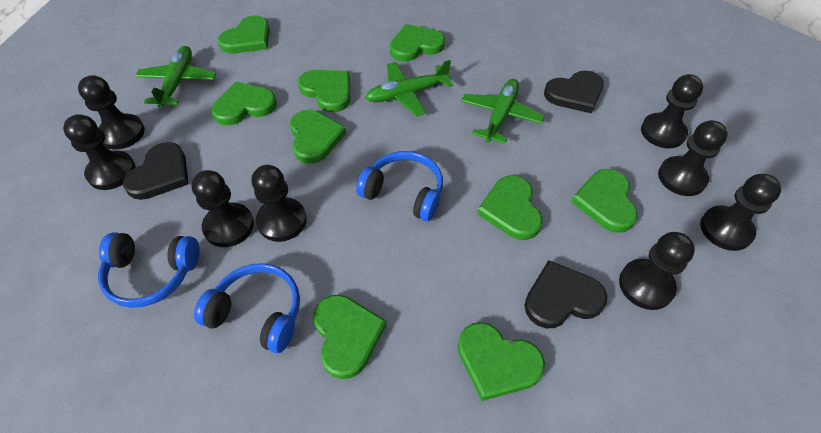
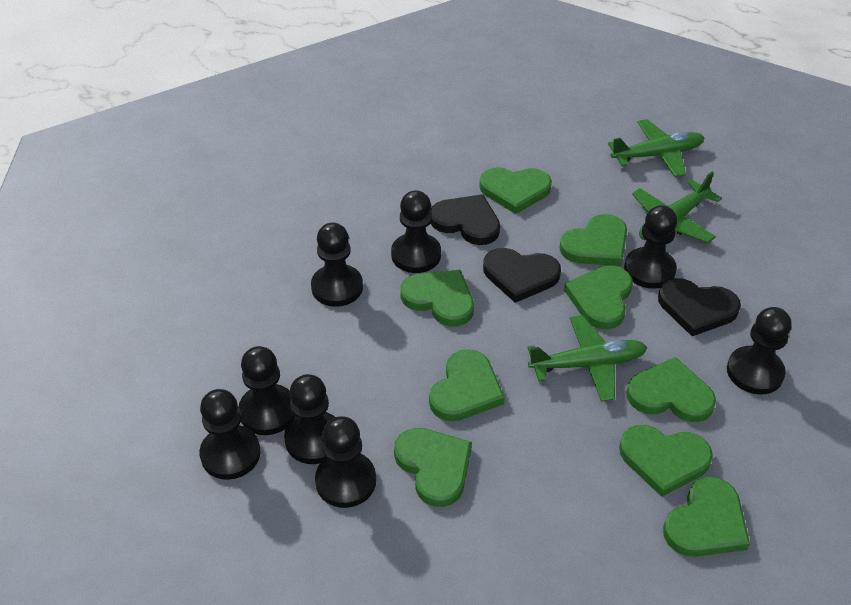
blue headphones: 3 -> 0

